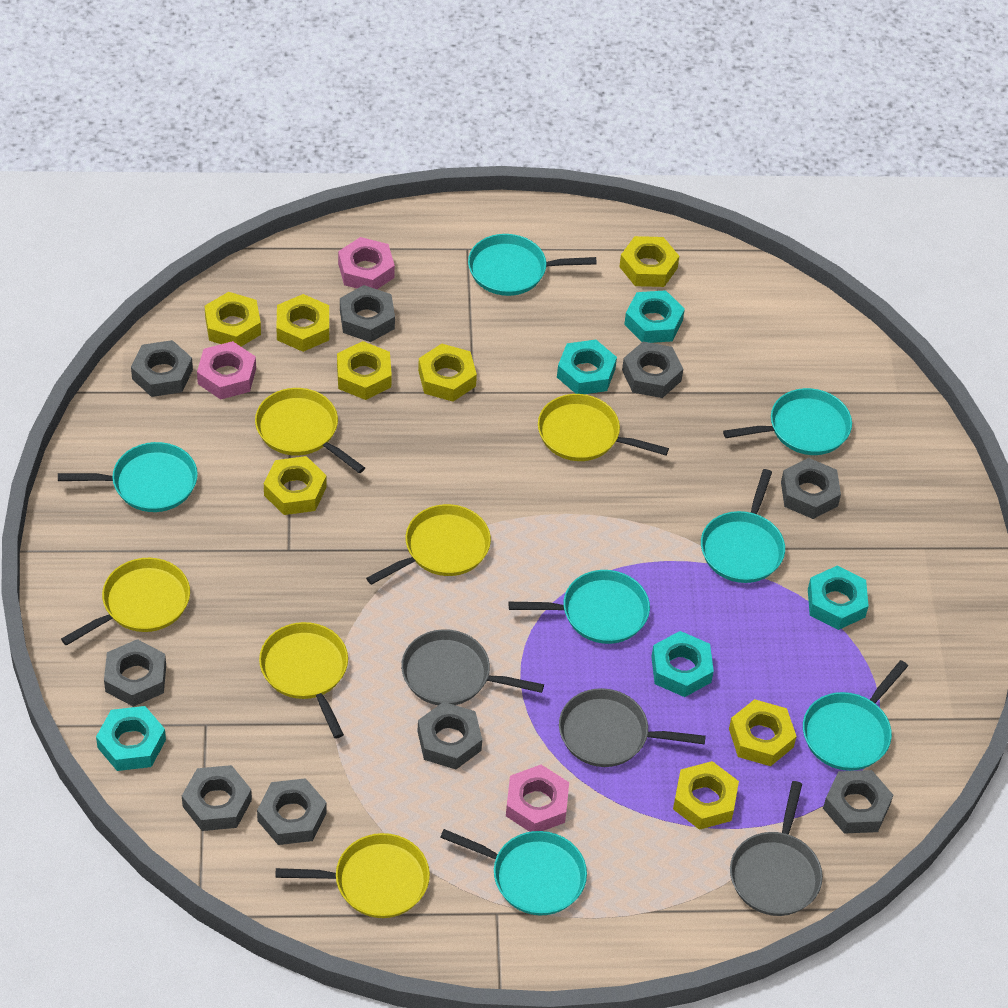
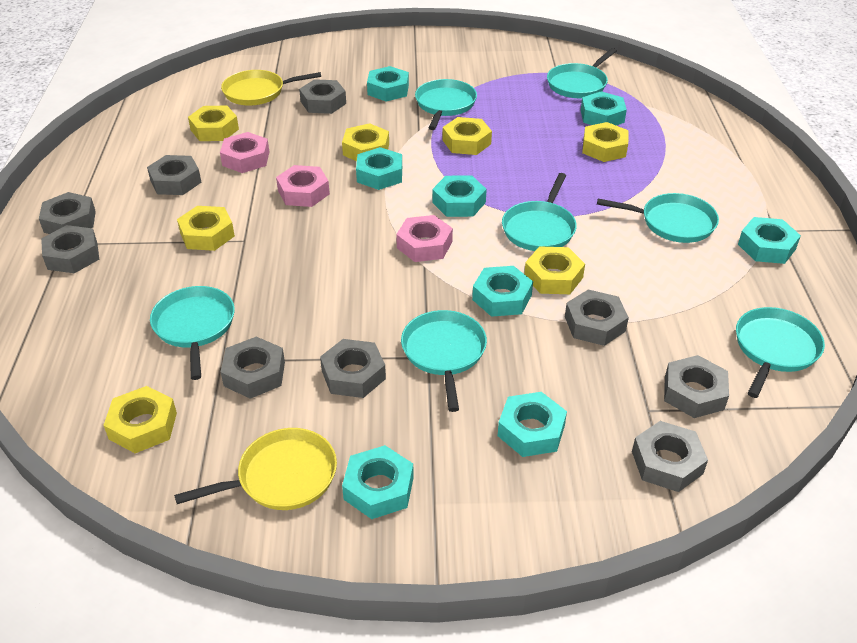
grey pan: 3 -> 0
turquoise nut: 5 -> 8
yellow nut: 8 -> 7
yellow pan: 6 -> 2

